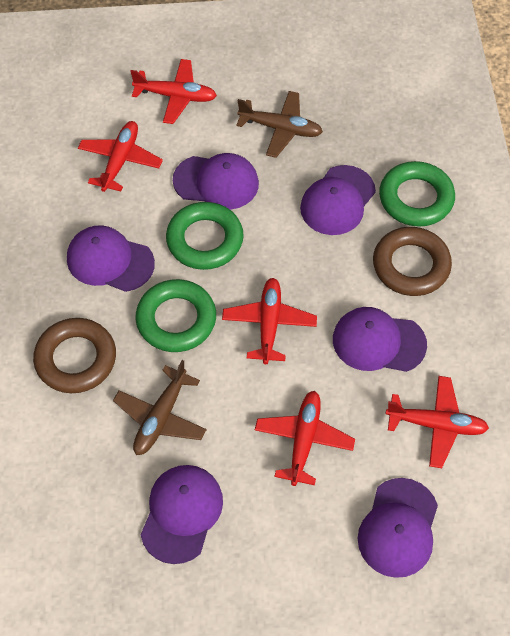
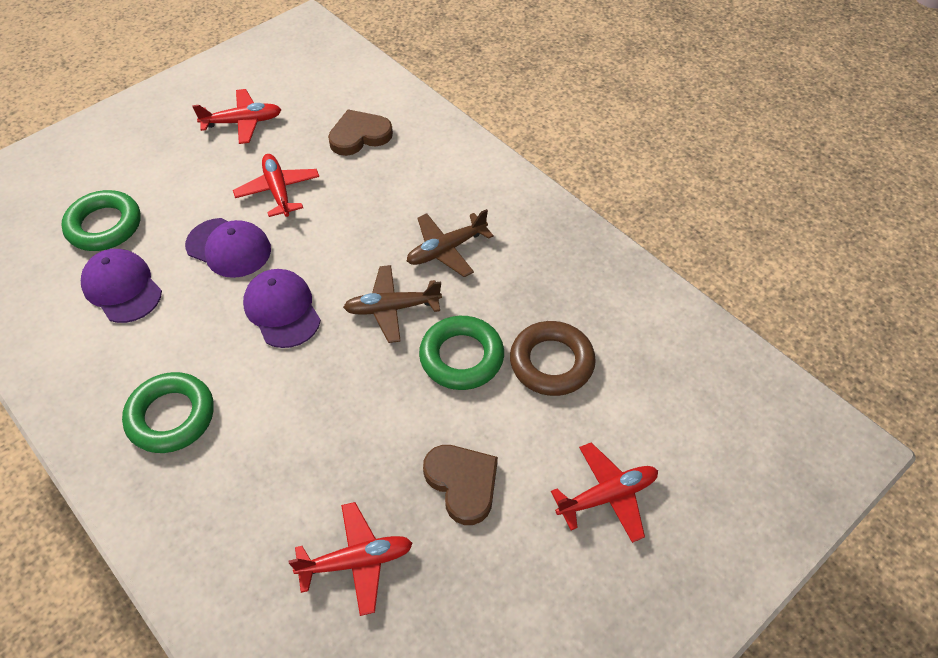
brown heart: 0 -> 2
brown ring: 2 -> 1
purple cap: 6 -> 3
red plane: 5 -> 4

